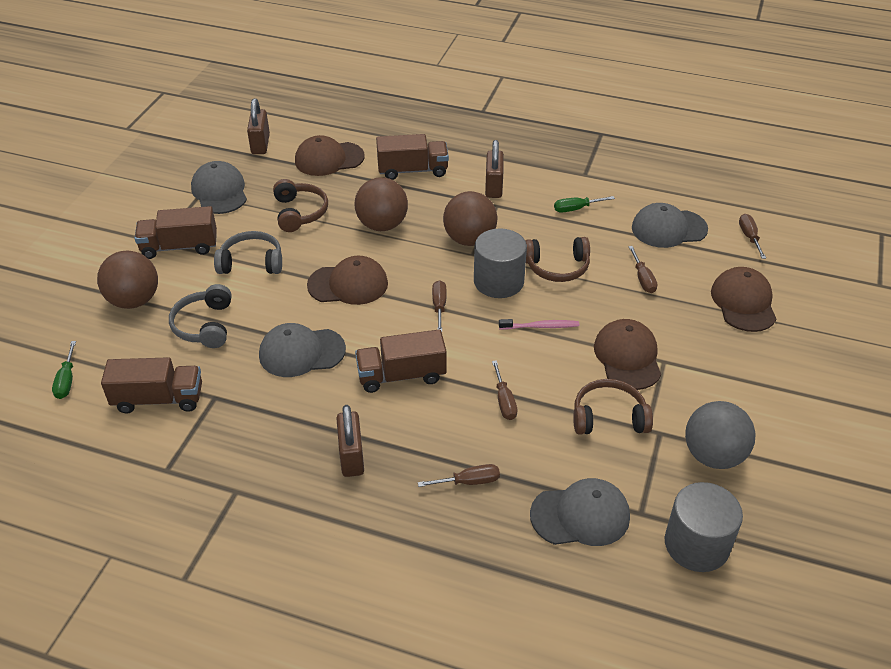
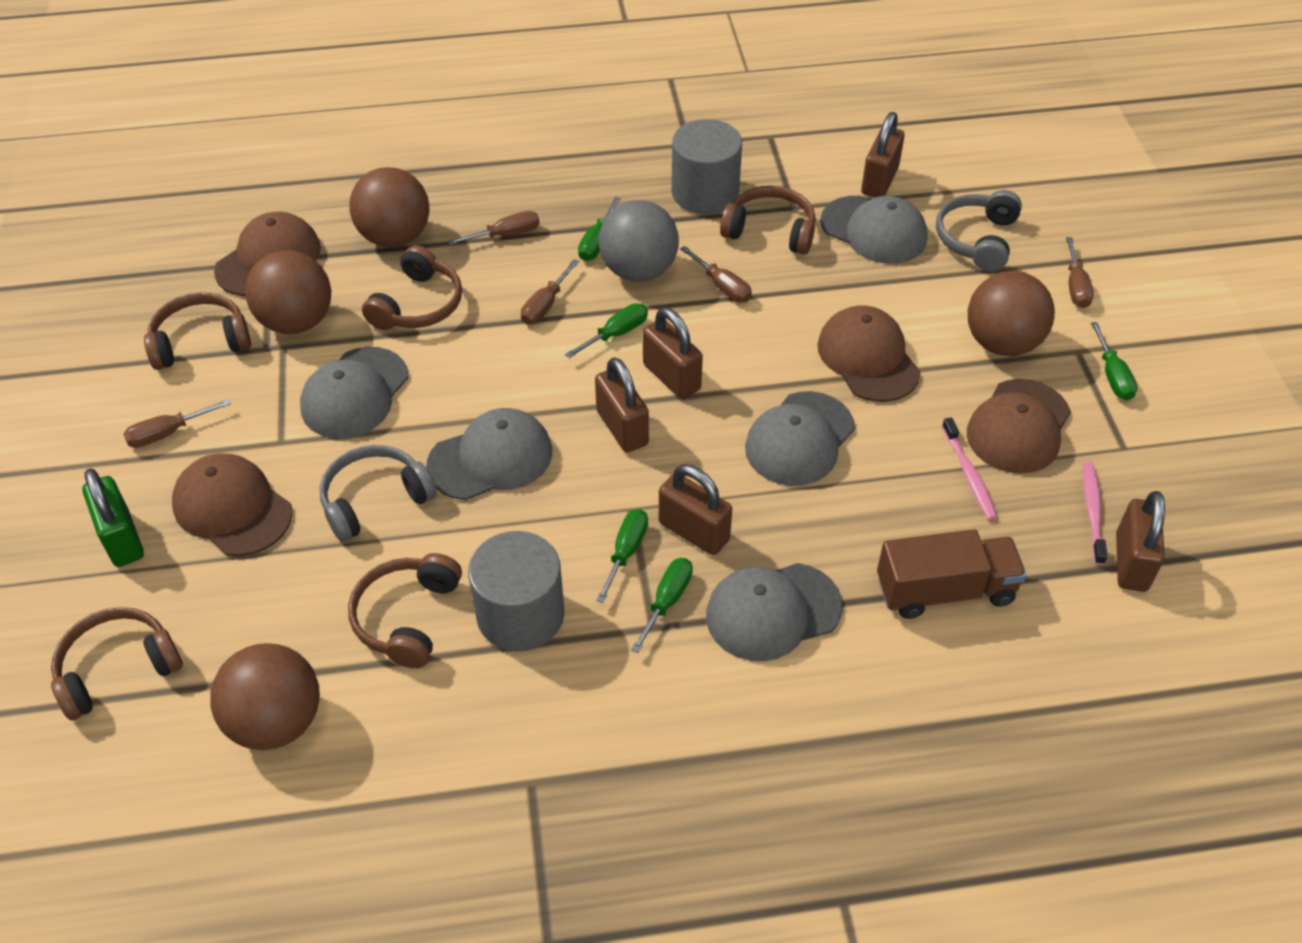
brown ball: 3 -> 4
brown headphones: 3 -> 5
brown padlock: 3 -> 5
brown truck: 4 -> 1
green padlock: 0 -> 1
green screwdriver: 2 -> 5
grey cap: 4 -> 5
pink toothbrush: 1 -> 2

